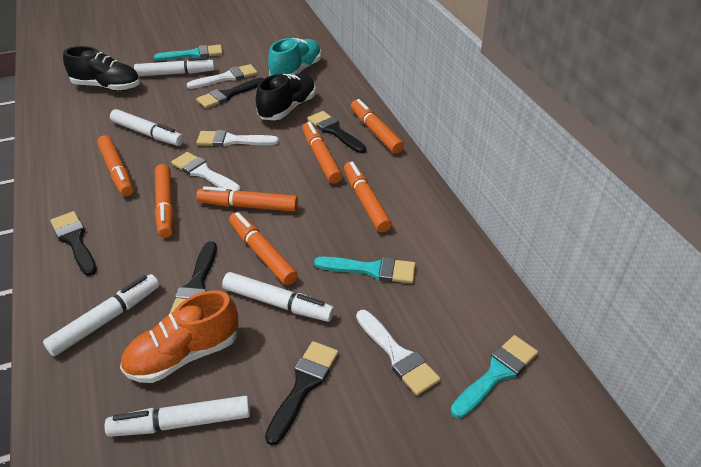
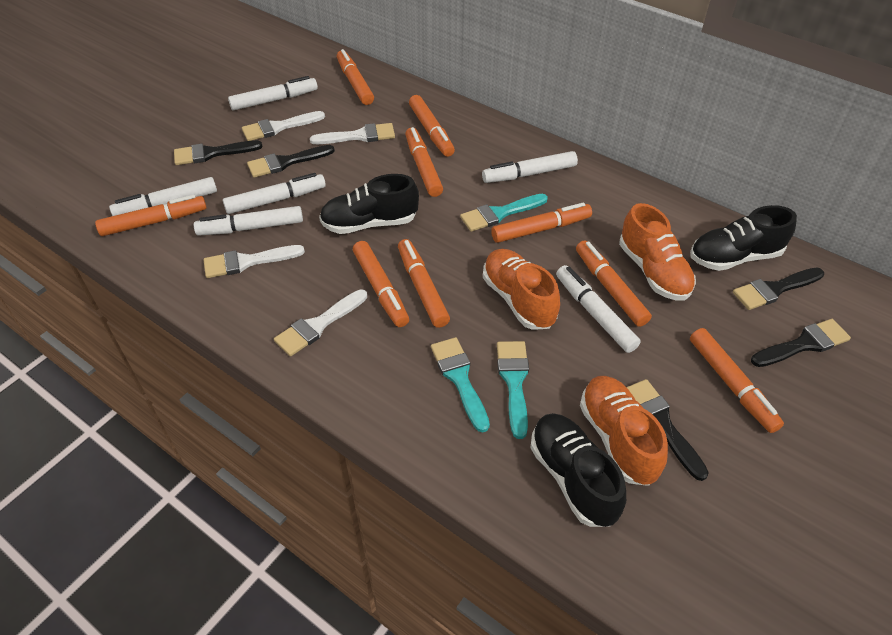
black shoe: 2 -> 3
orange marker: 7 -> 9
orange shoe: 1 -> 3
turquoise shoe: 1 -> 0
white marker: 5 -> 6

